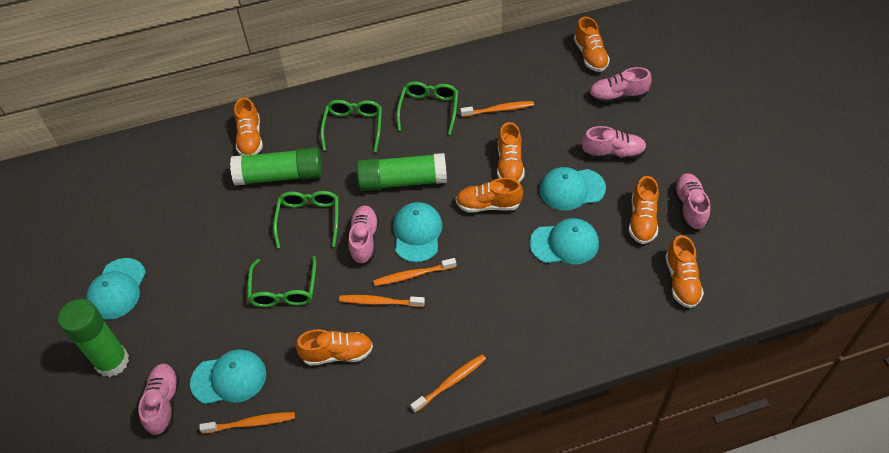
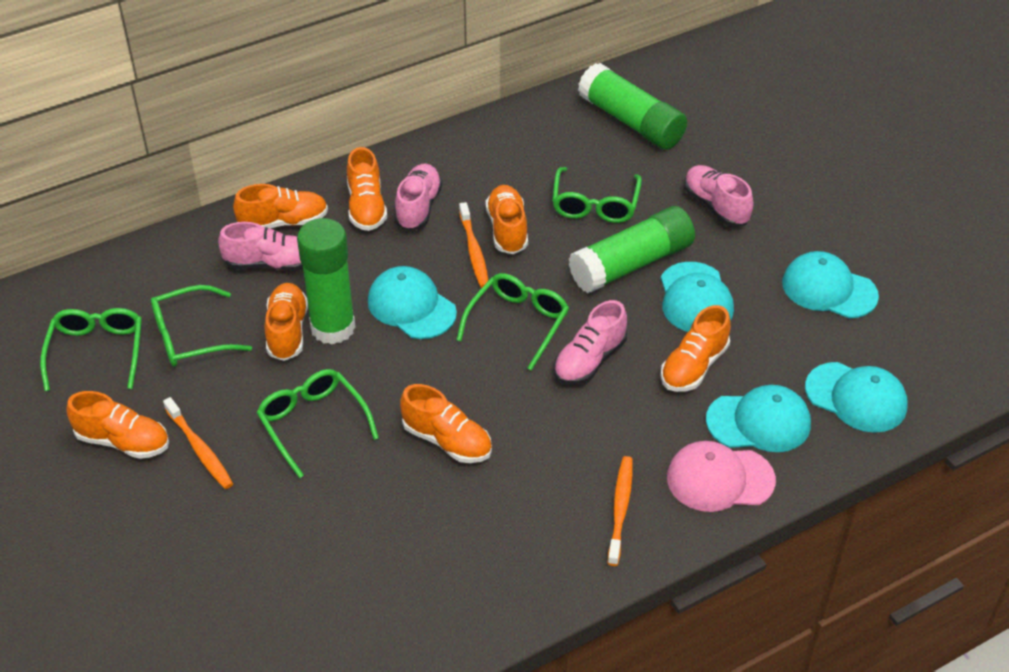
green glasses: 4 -> 5
orange toothbrush: 5 -> 3
pink cap: 0 -> 1
pink shoe: 5 -> 4

